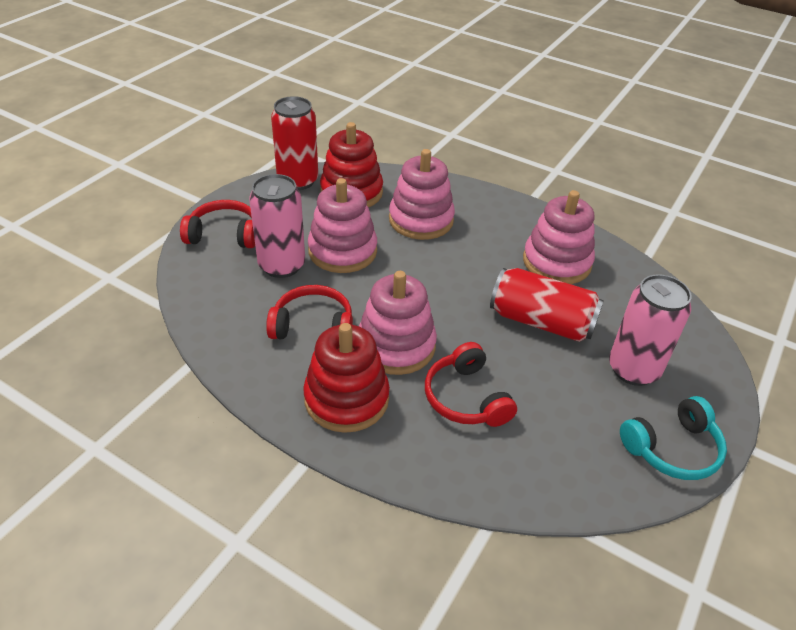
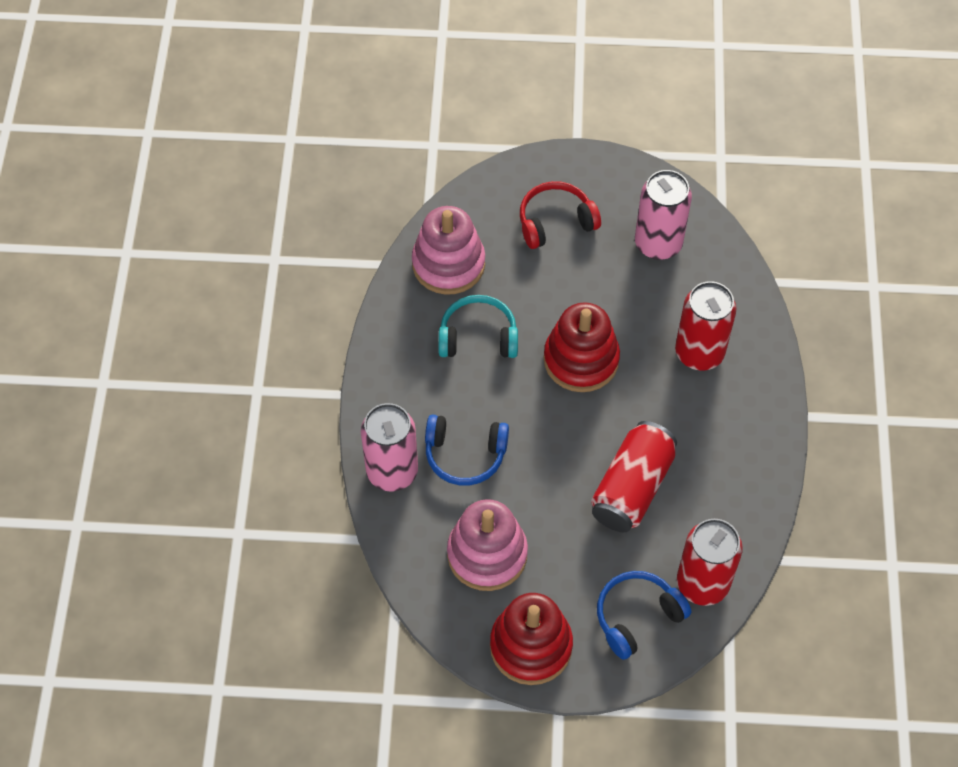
blue headphones: 0 -> 2
pink stacking toy: 4 -> 2
red can: 2 -> 3
red headphones: 3 -> 1

